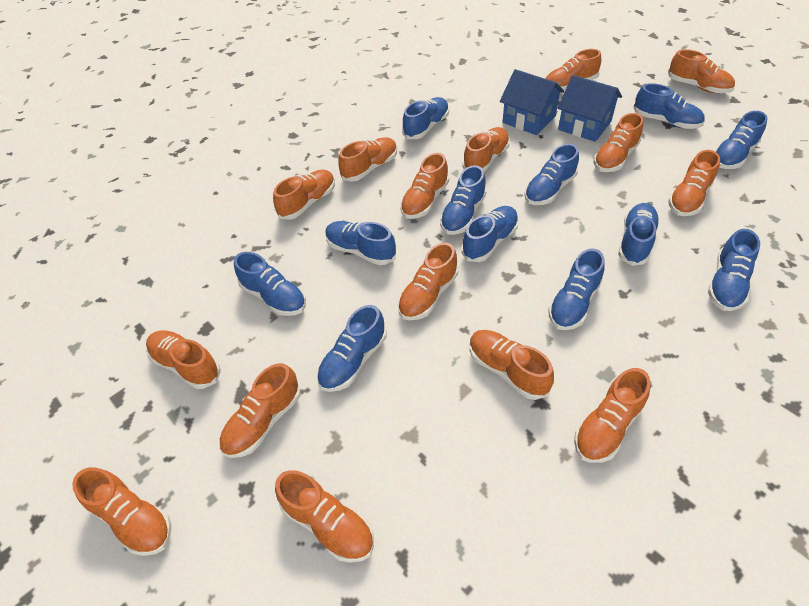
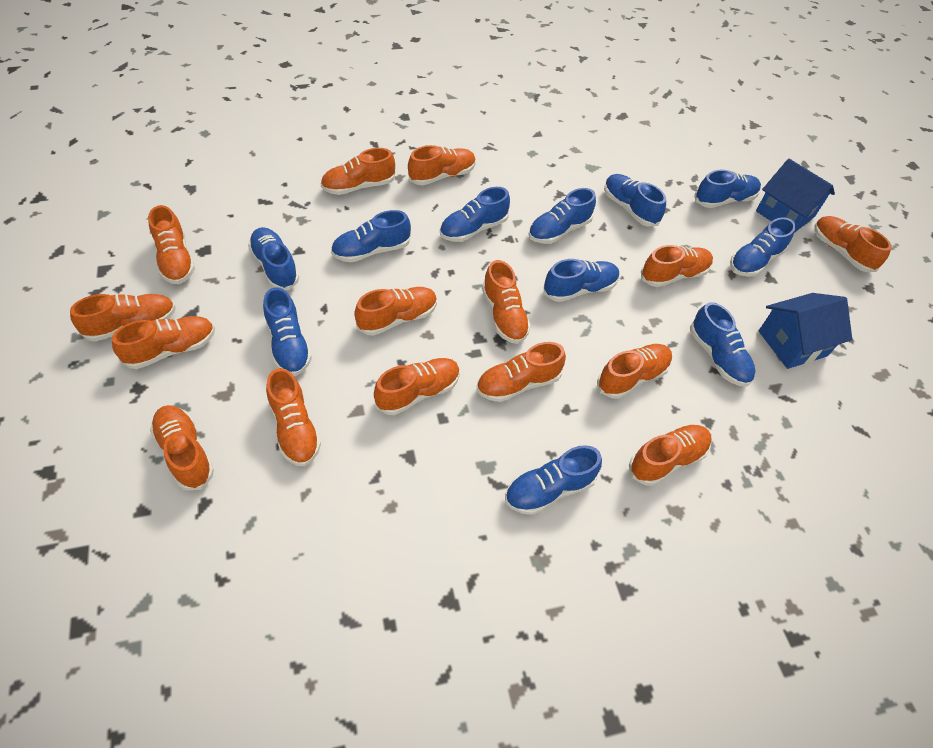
blue shoe: 12 -> 11

